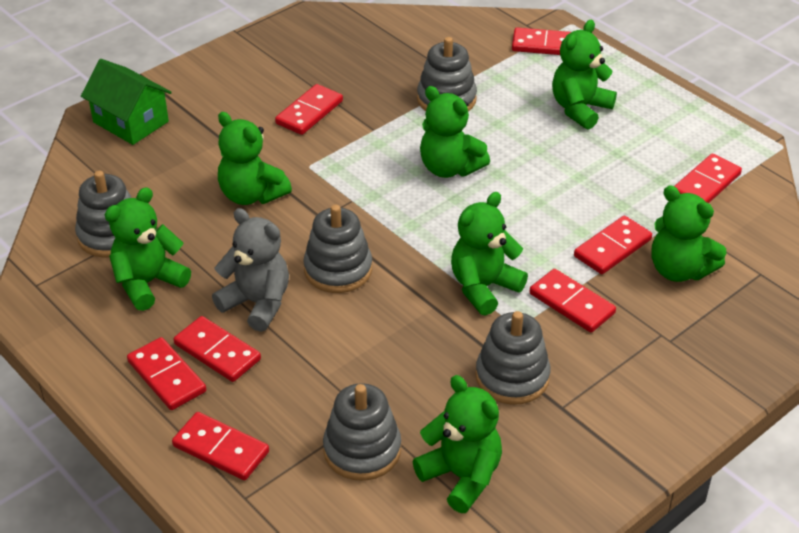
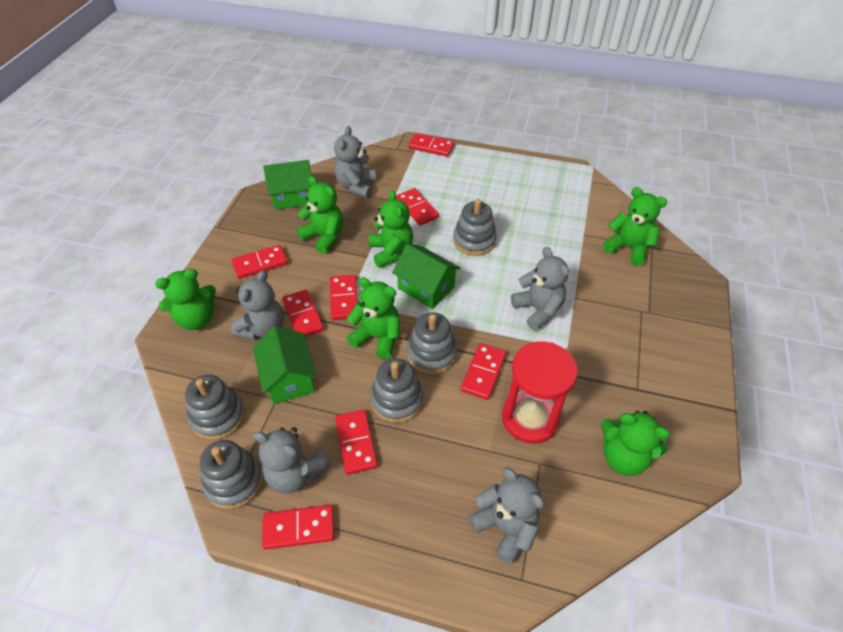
green house: 1 -> 3
green teddy bear: 7 -> 6
grey teddy bear: 1 -> 5
red hourglass: 0 -> 1

